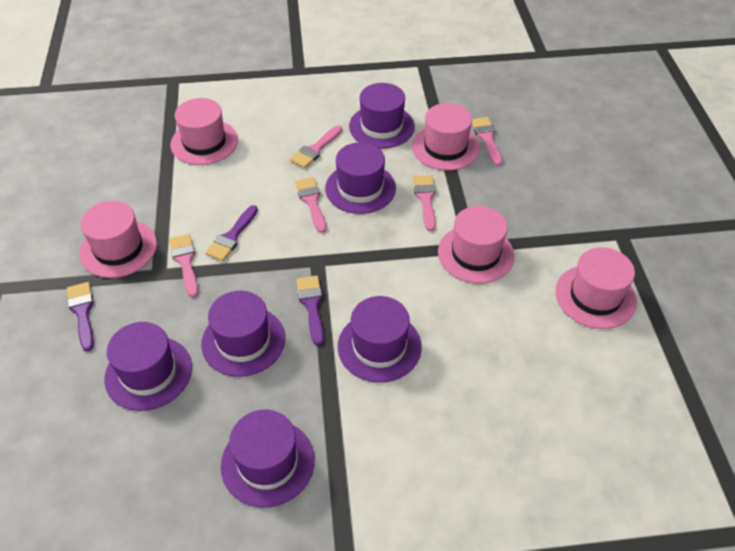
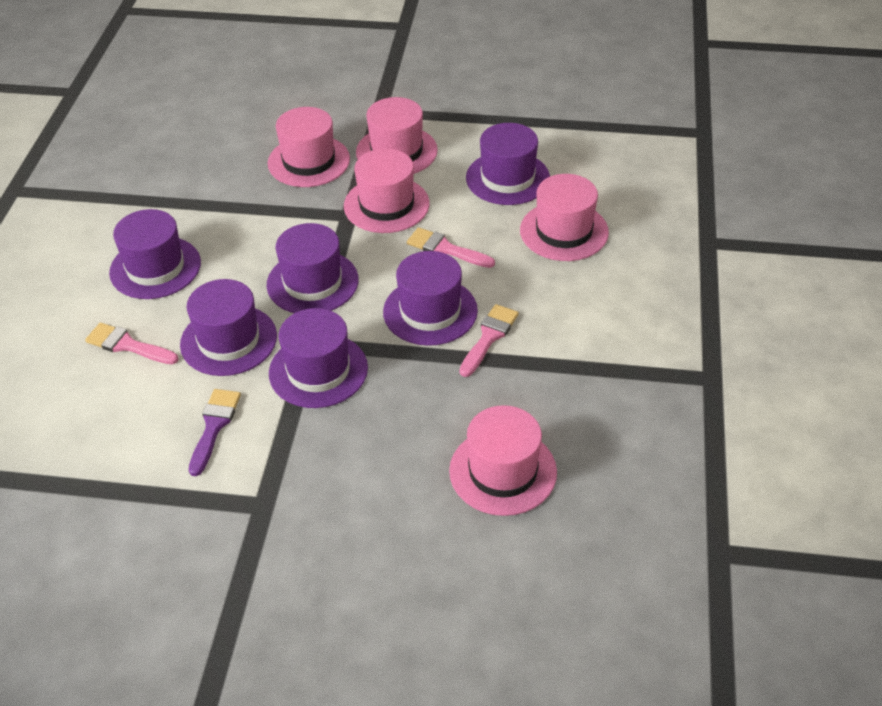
pink brush: 5 -> 3
purple brush: 3 -> 1

